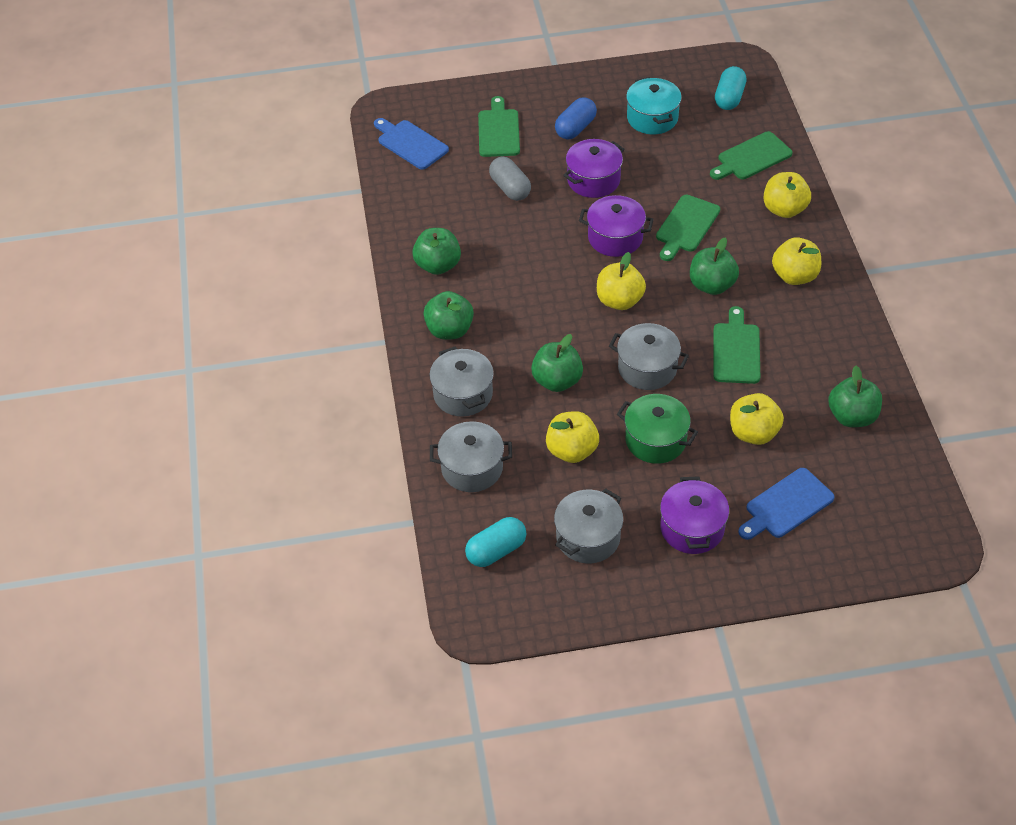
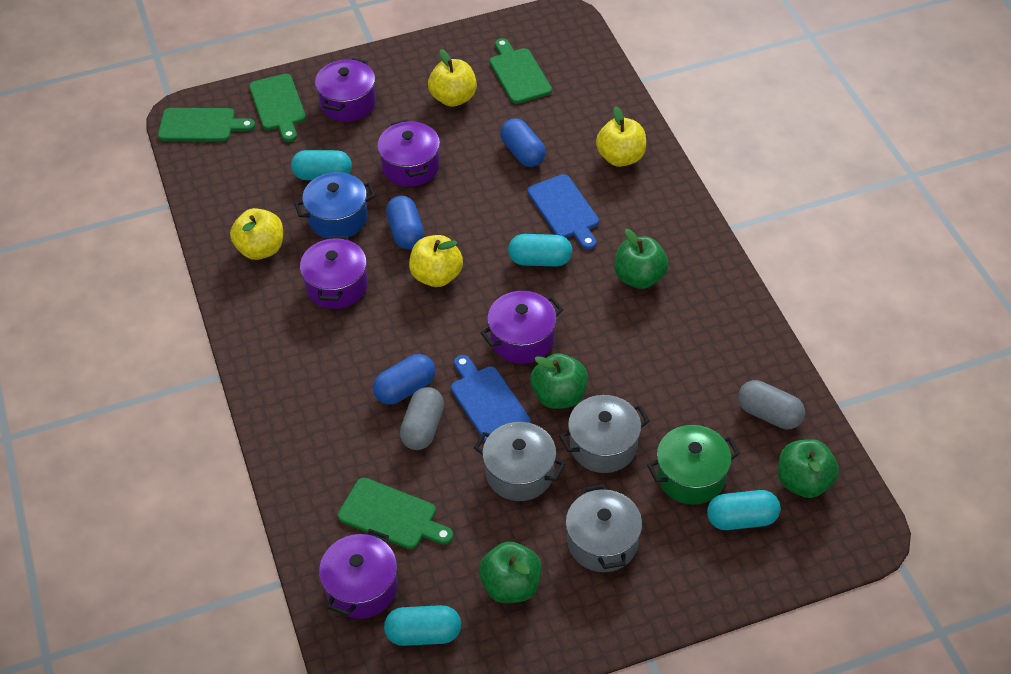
blue capsule: 1 -> 3
blue pot: 0 -> 1
green apple: 5 -> 4
grey capsule: 1 -> 2
grey pot: 4 -> 3
purple pot: 3 -> 5
turquoise capsule: 2 -> 4
turquoise pot: 1 -> 0
yellow apple: 5 -> 4

